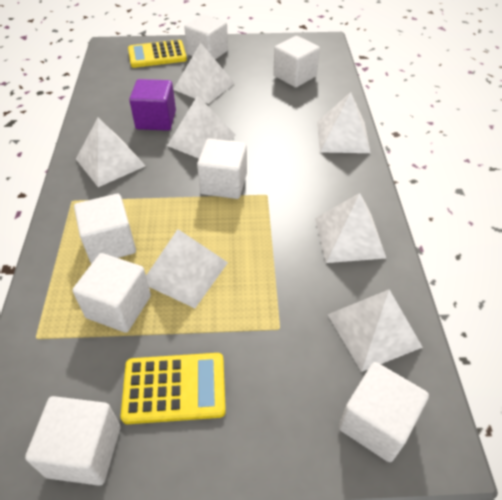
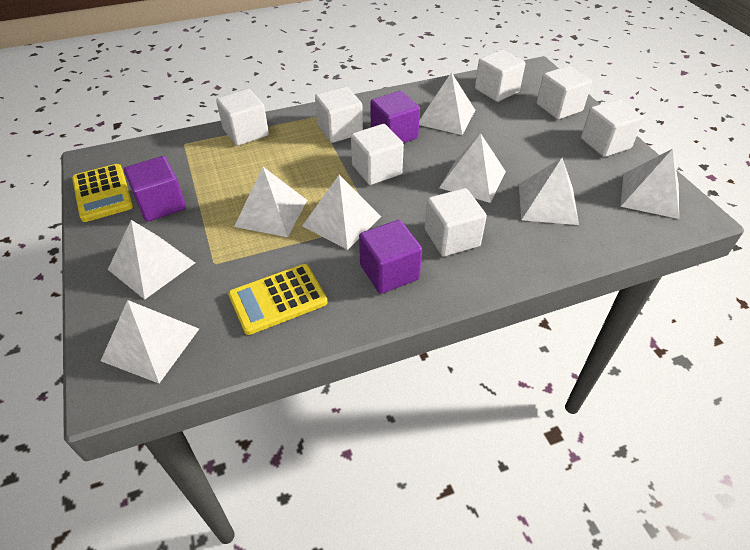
purple cube: 1 -> 3
white pyramid: 7 -> 8

